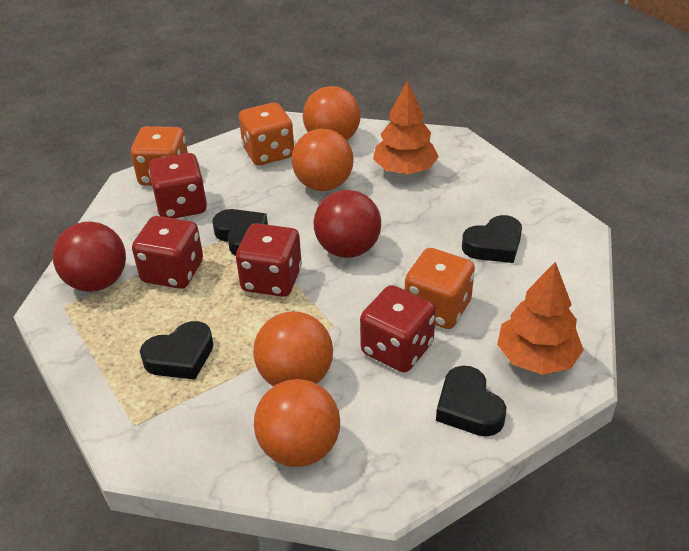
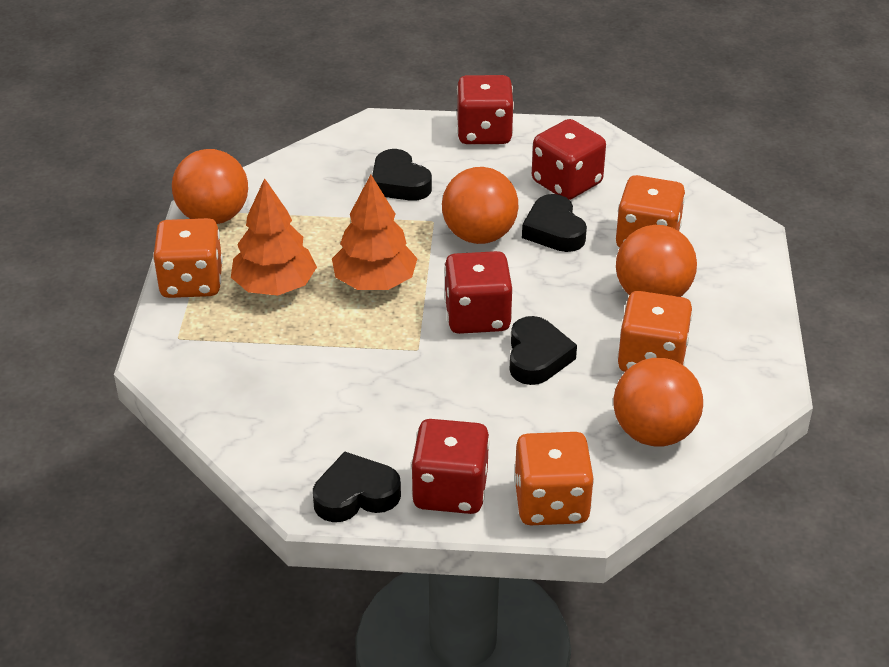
orange dice: 3 -> 4
red ball: 2 -> 0

